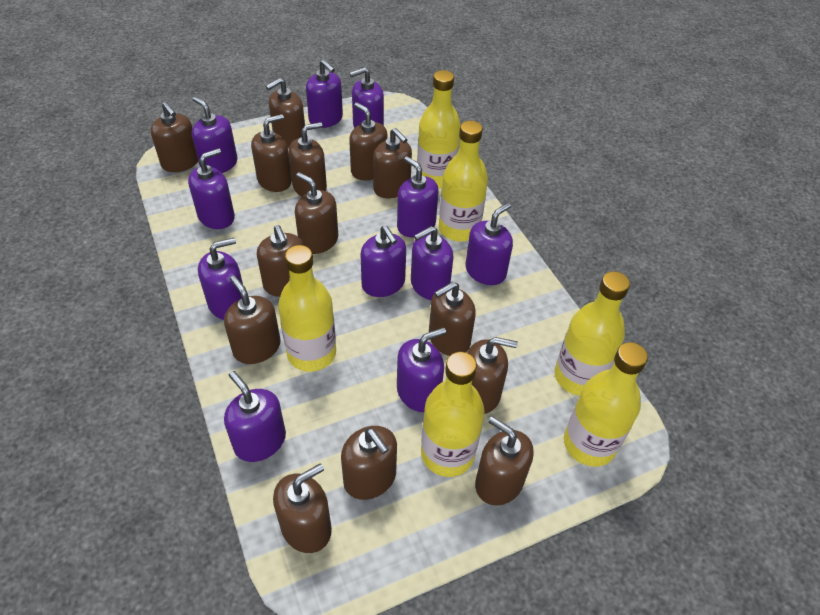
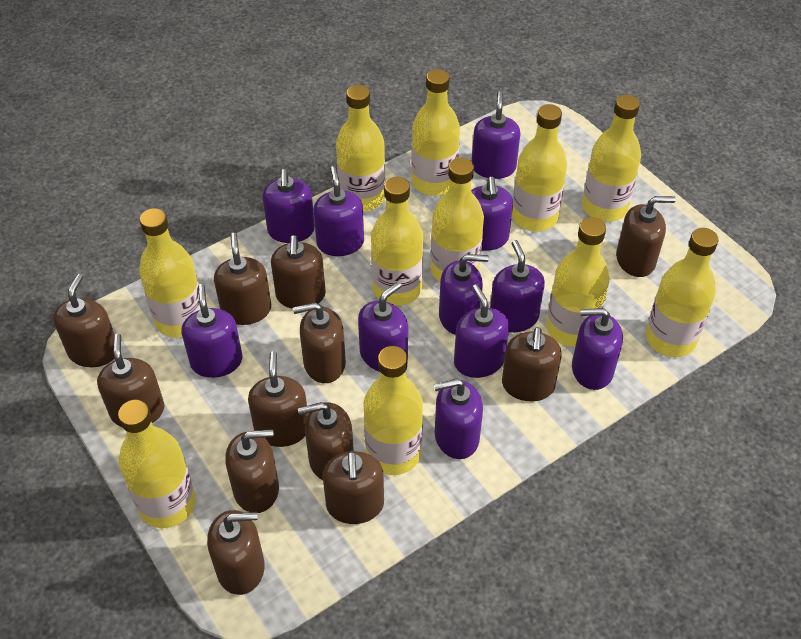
brown soap dispenser: 14 -> 12
yellow bottle: 6 -> 11

